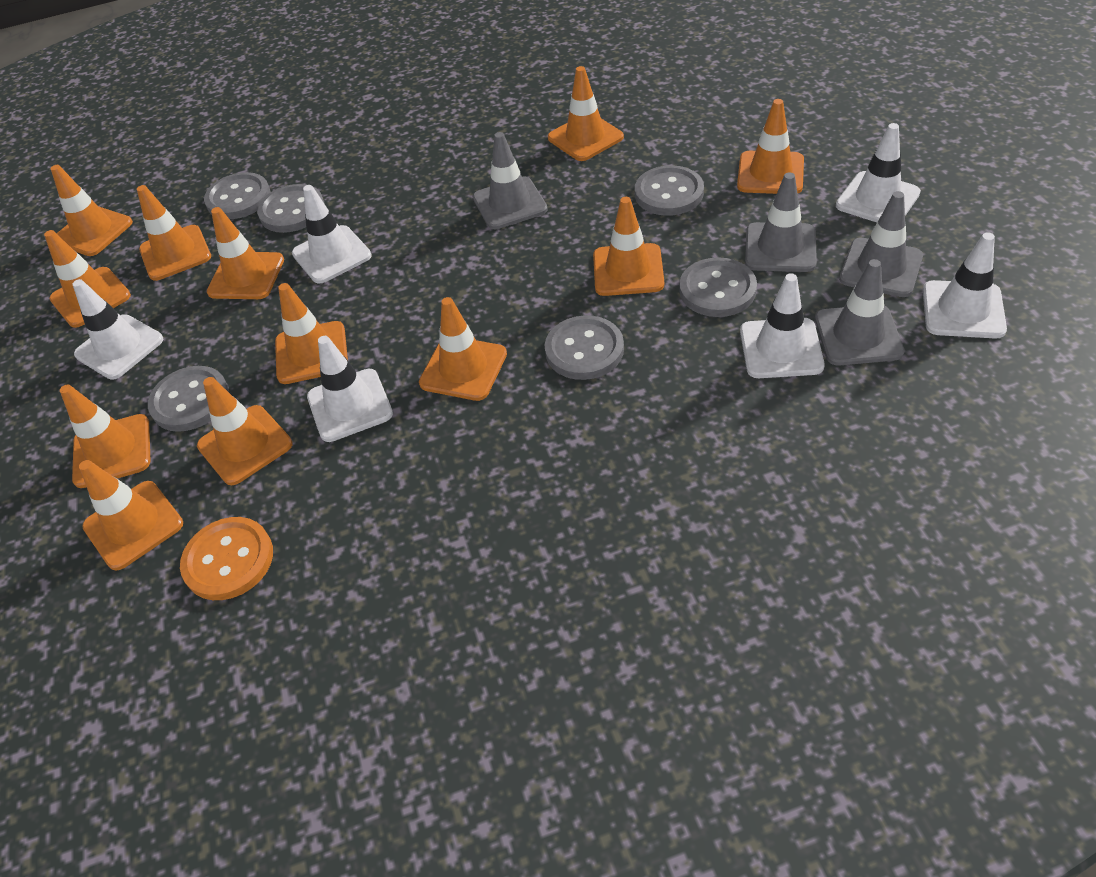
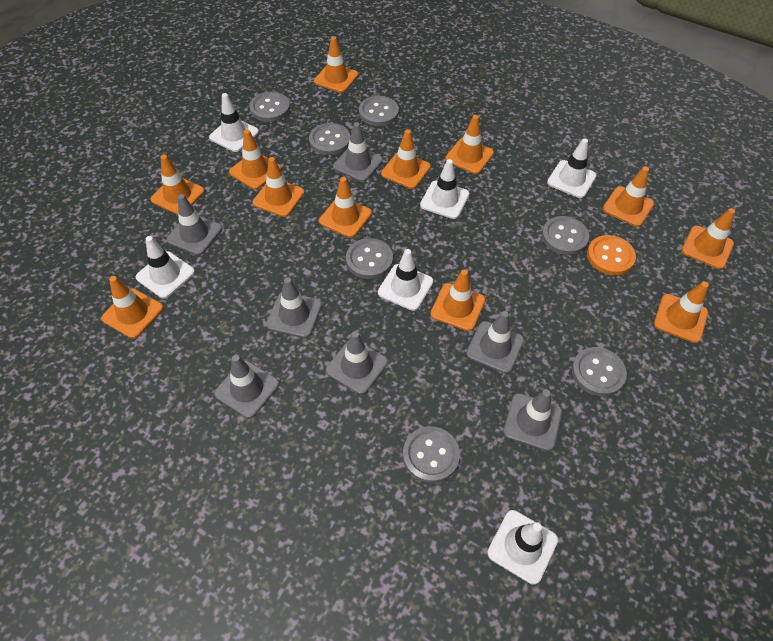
grey button: 6 -> 7
grey traffic cone: 4 -> 7

